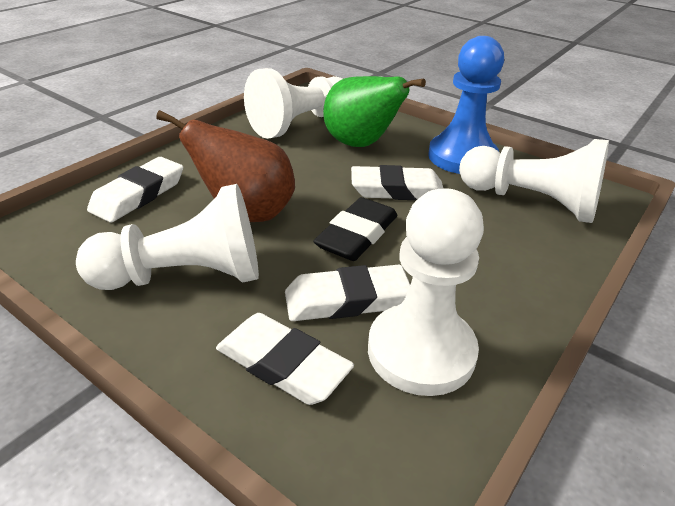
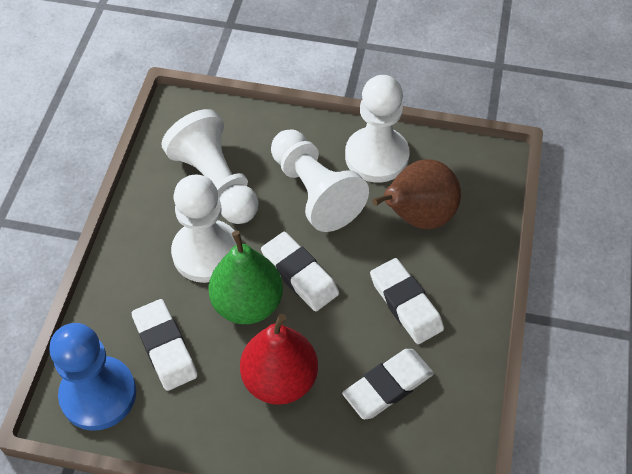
black eraser: 1 -> 0
red pear: 0 -> 1

